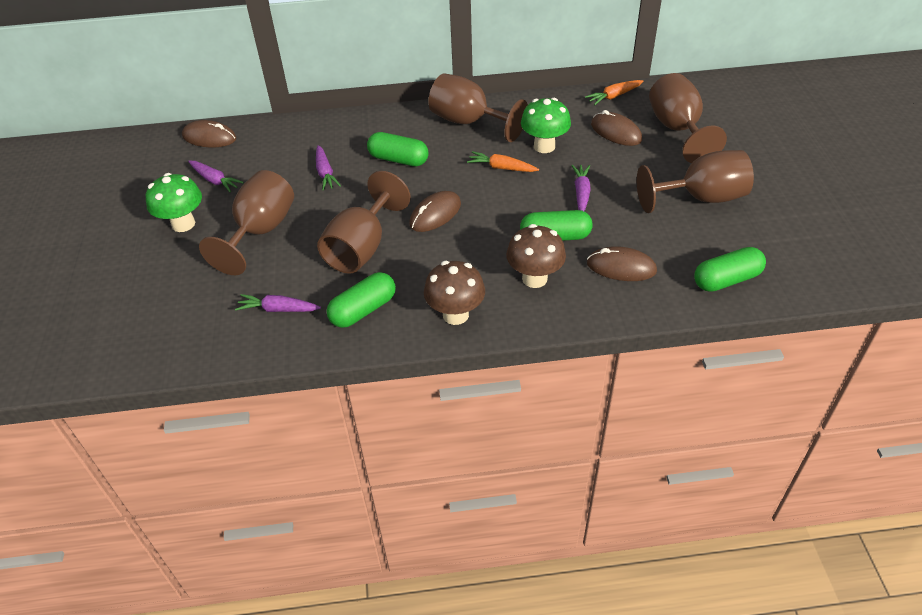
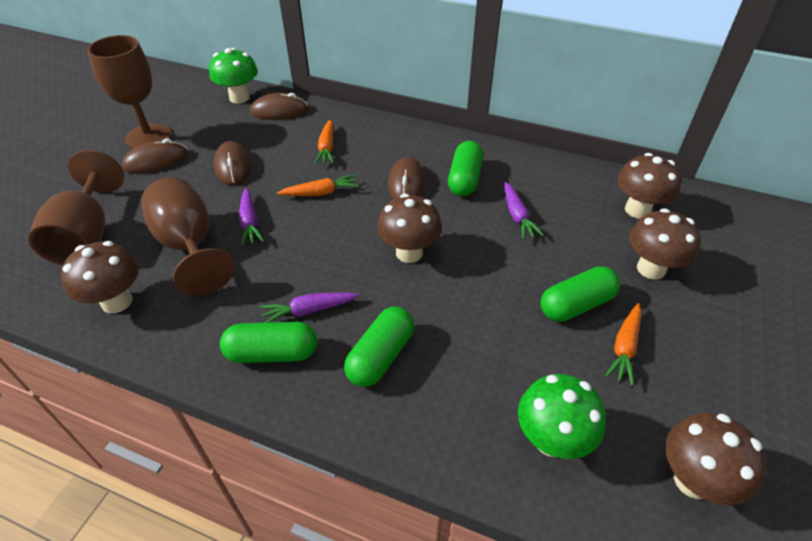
brown goblet: 5 -> 3
brown mushroom: 2 -> 5
orange carrot: 2 -> 3
purple carrot: 4 -> 3

